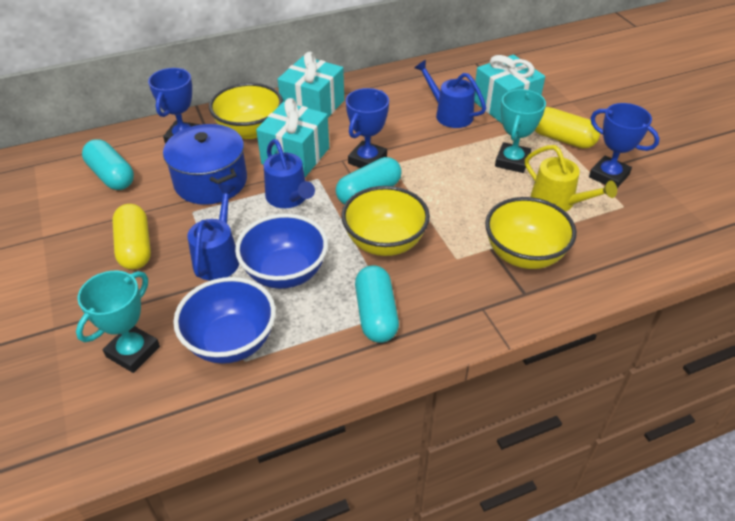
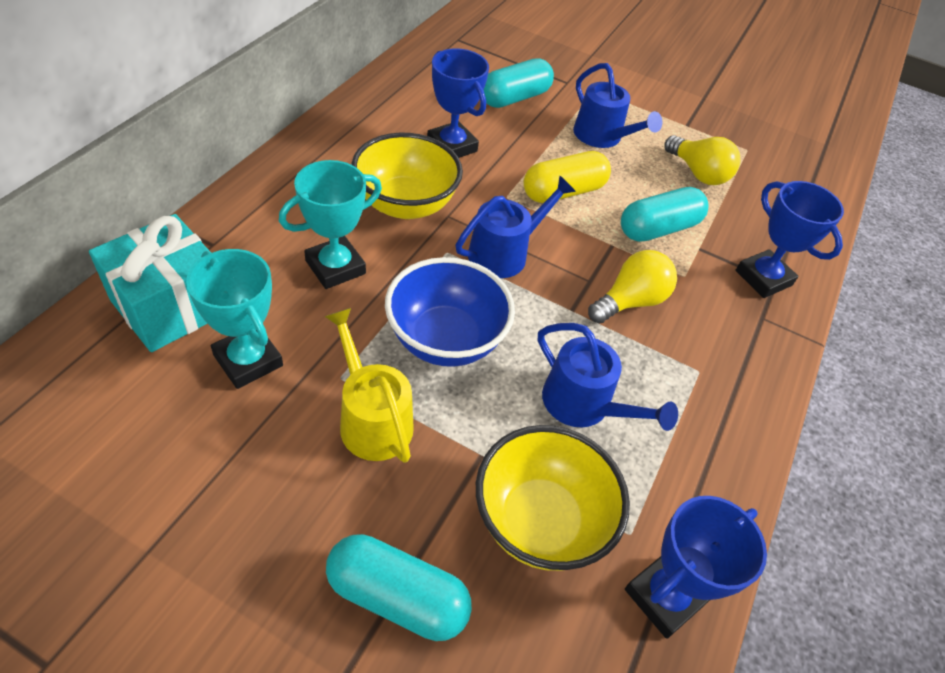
blue bowl: 2 -> 1
blue pot: 1 -> 0
turquoise gift: 3 -> 1
yellow bowl: 3 -> 2
yellow capsule: 2 -> 1
yellow light bulb: 0 -> 2

